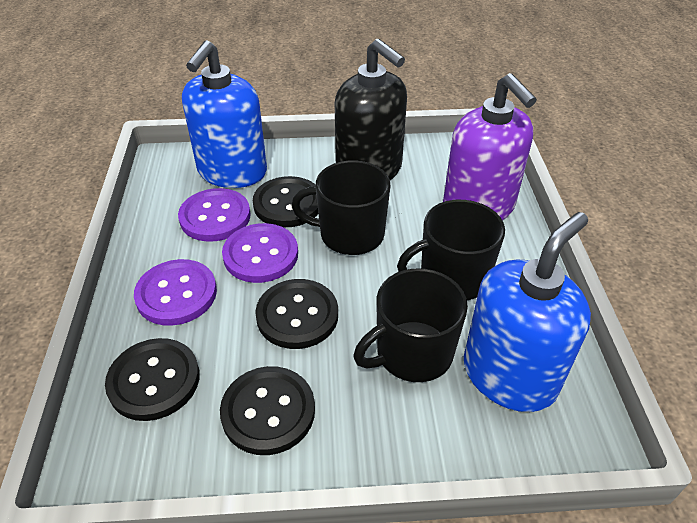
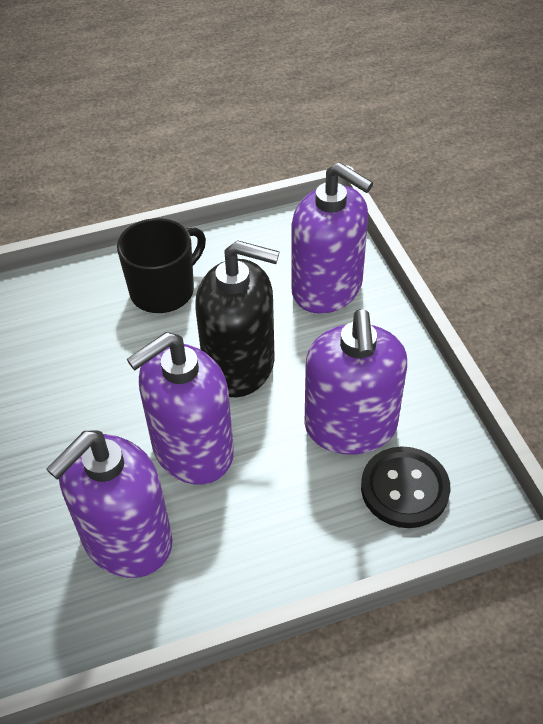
black button: 4 -> 1
black mug: 3 -> 1
blue soap dispenser: 2 -> 0
purple button: 3 -> 0
purple soap dispenser: 1 -> 4

